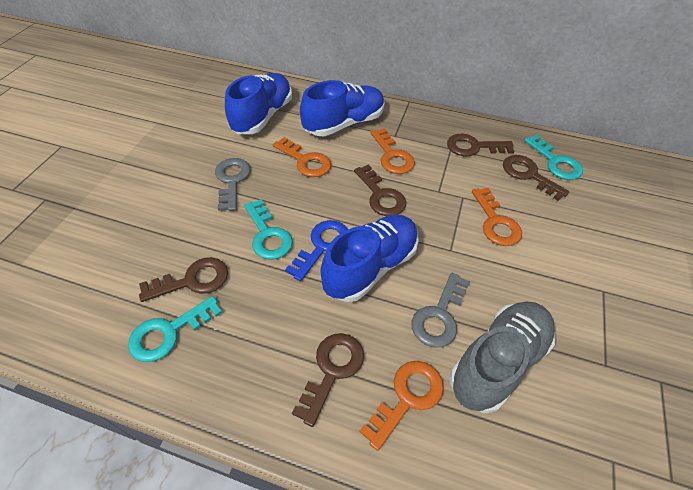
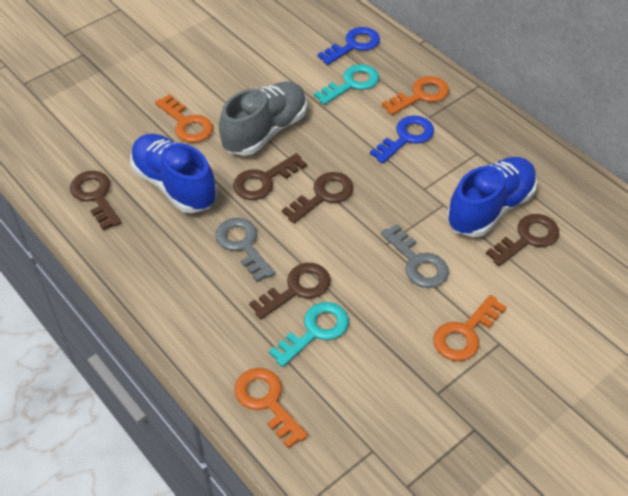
blue key: 1 -> 2
blue shoe: 3 -> 2
turquoise key: 3 -> 2

